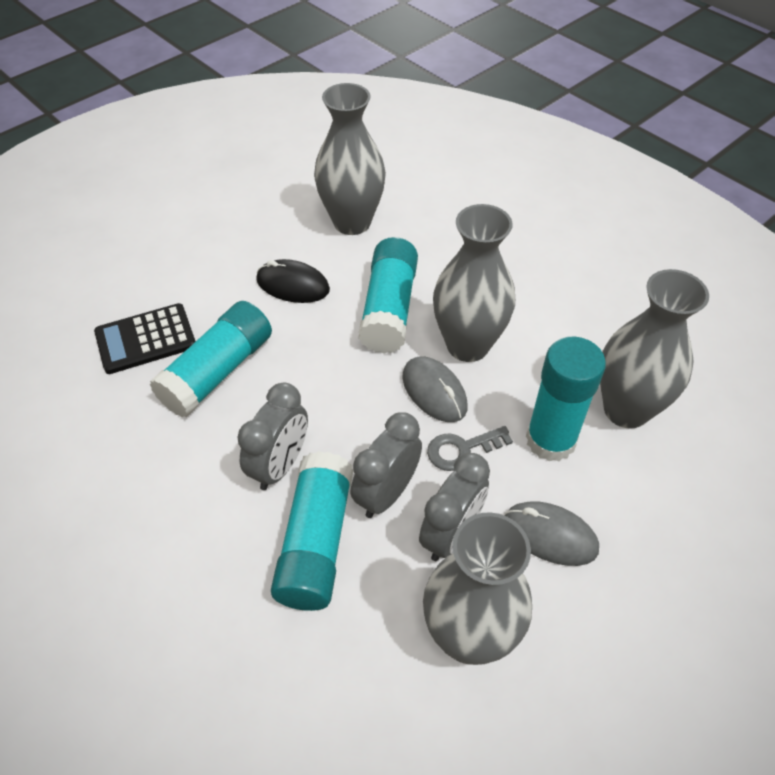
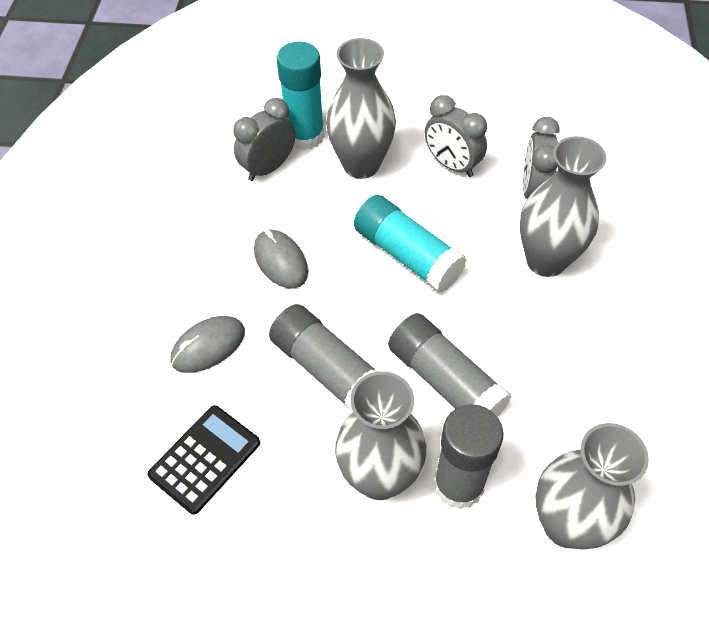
black mouse: 1 -> 0
grey glue stick: 0 -> 3
grey key: 1 -> 0
turquoise glue stick: 4 -> 2

